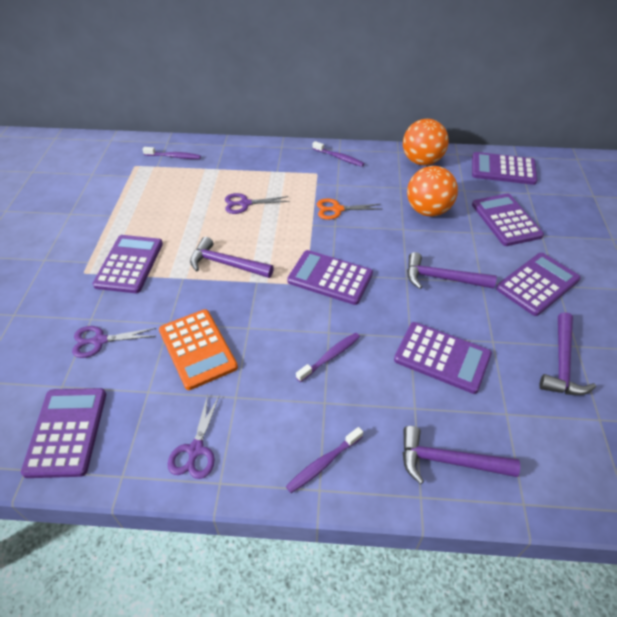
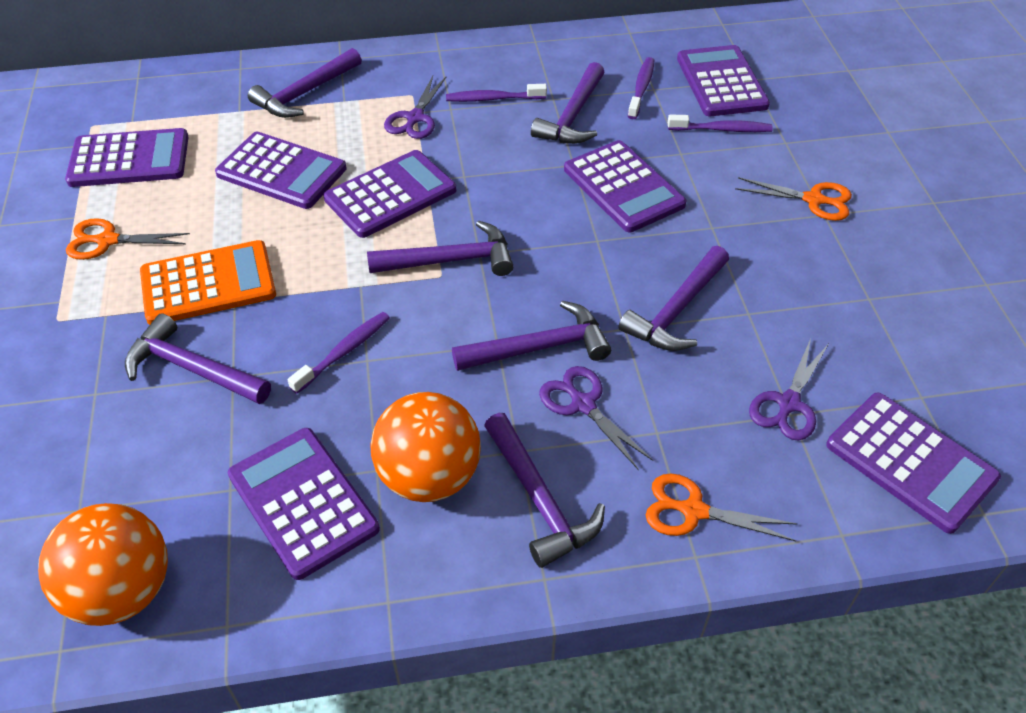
orange scissors: 1 -> 3
purple hammer: 4 -> 7

